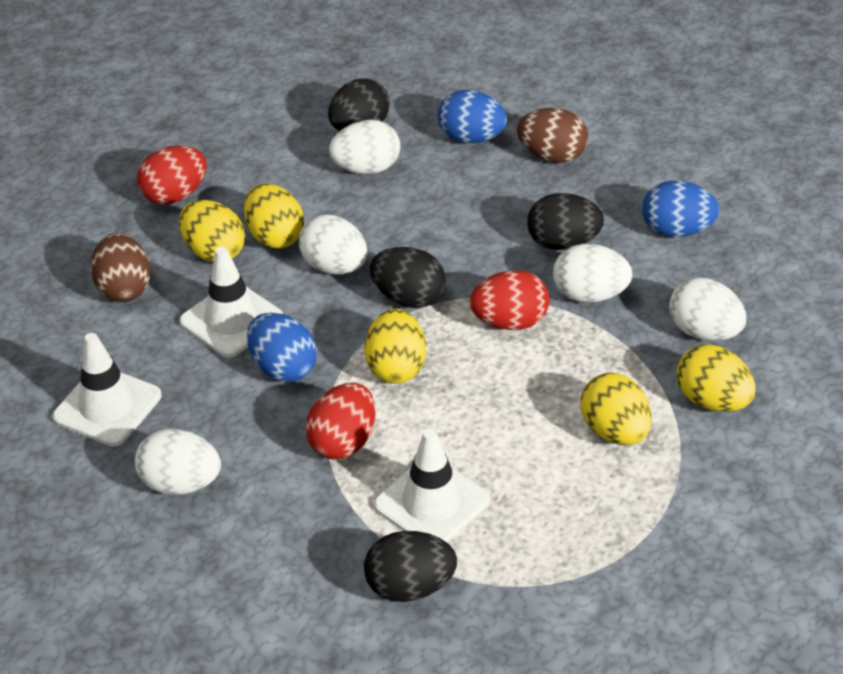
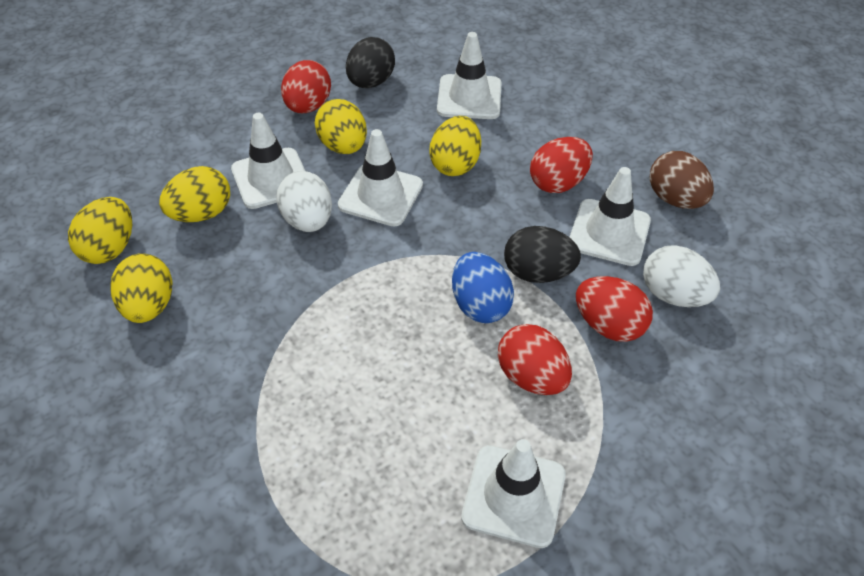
black egg: 4 -> 2
blue egg: 3 -> 1
brown egg: 2 -> 1
red egg: 3 -> 4
white egg: 5 -> 2
white traffic cone: 3 -> 5

